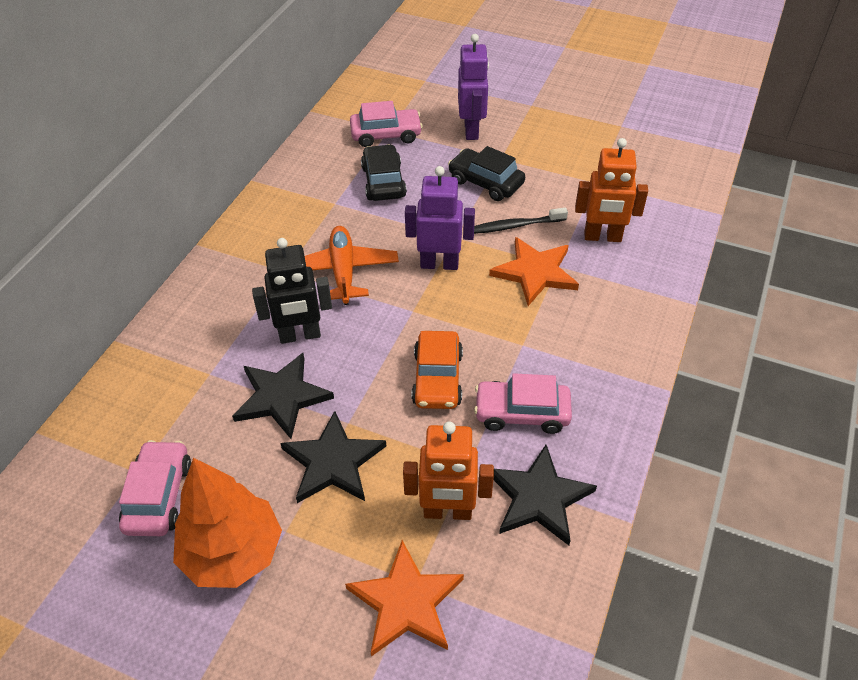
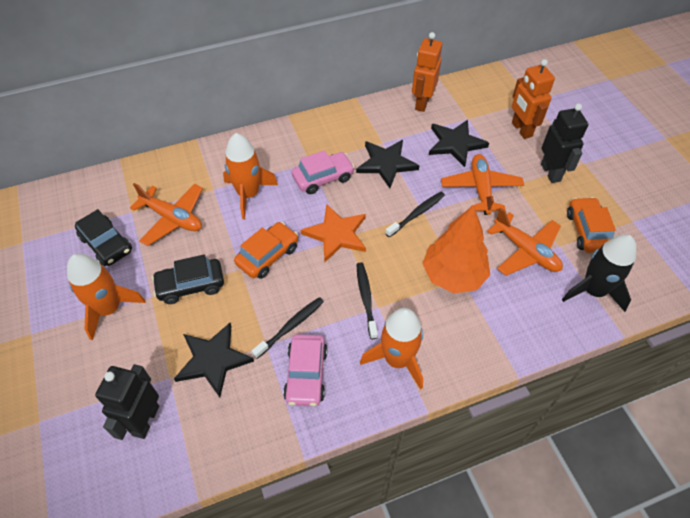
black robot: 1 -> 2
black rocket: 0 -> 1
black toothbrush: 1 -> 3
orange car: 1 -> 2
orange plane: 1 -> 3
orange rocket: 0 -> 3
orange star: 2 -> 1
pink car: 3 -> 2
purple robot: 2 -> 0

